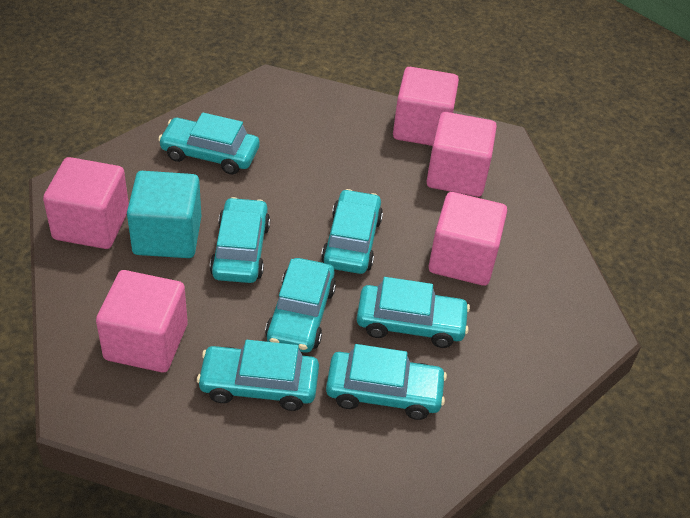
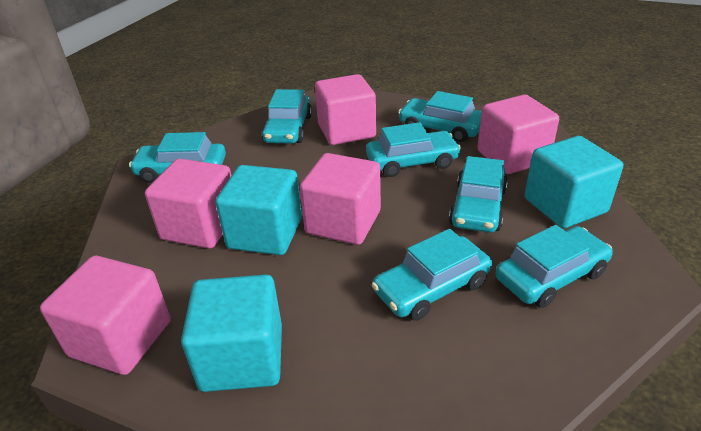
turquoise cube: 1 -> 3

